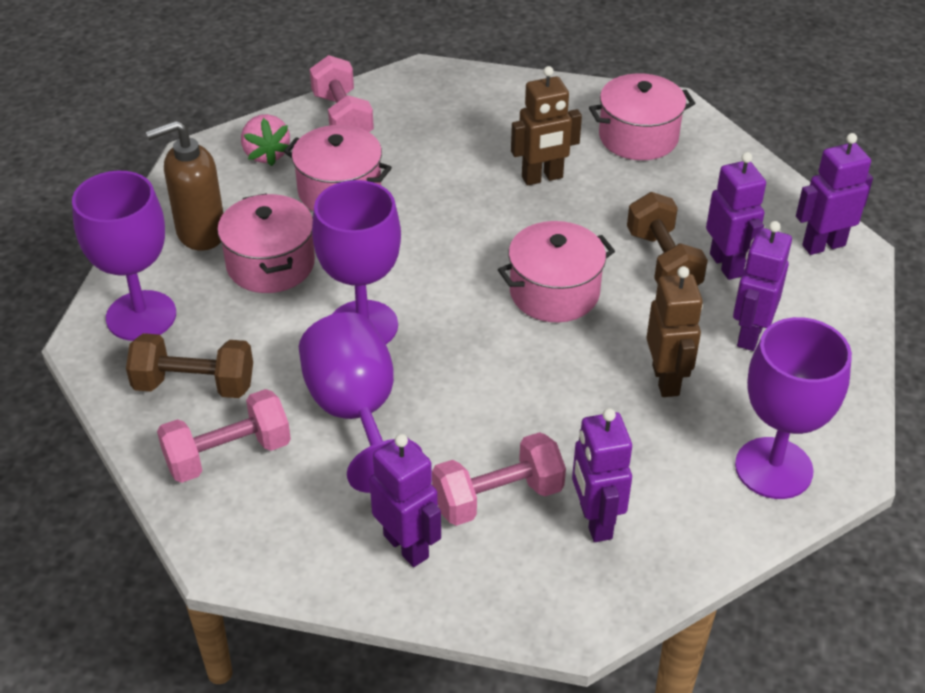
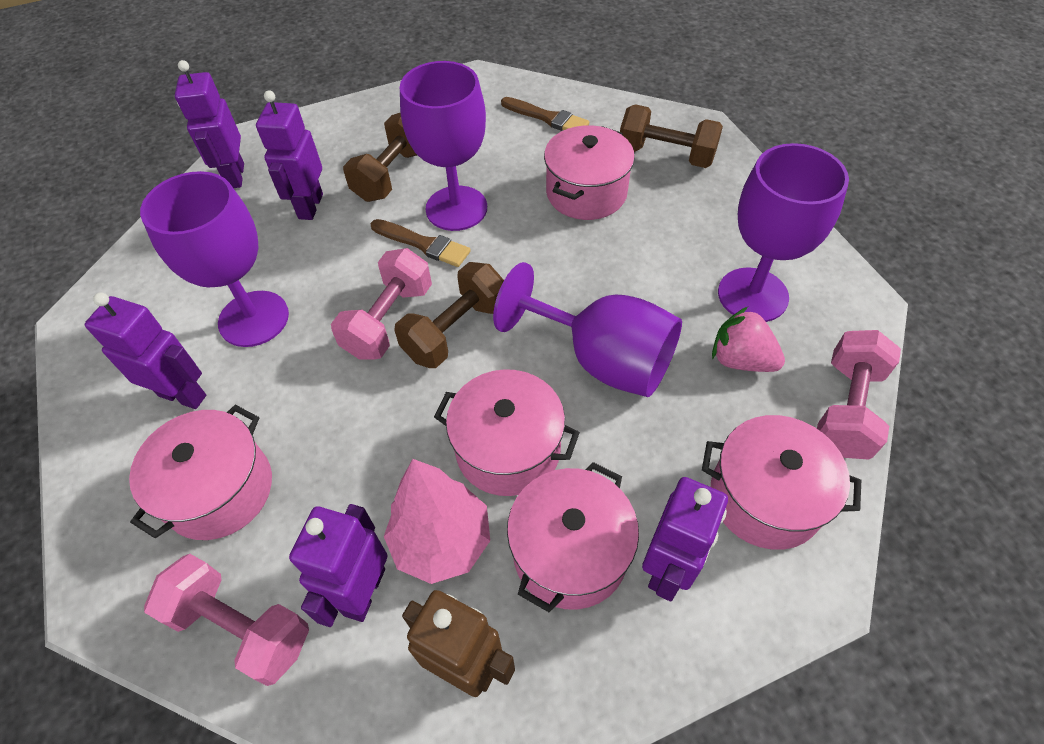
brown brush: 0 -> 2
brown dumbbell: 2 -> 3
brown robot: 2 -> 1
brown soap dispenser: 1 -> 0
pink pot: 4 -> 5
pink tree: 0 -> 1

